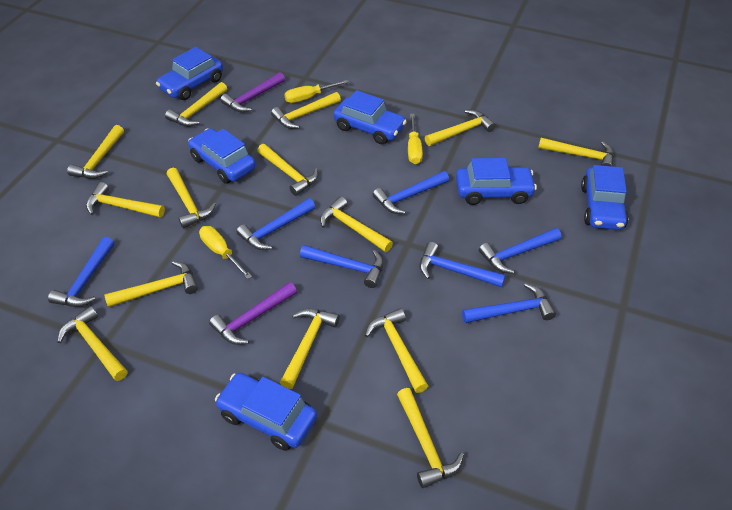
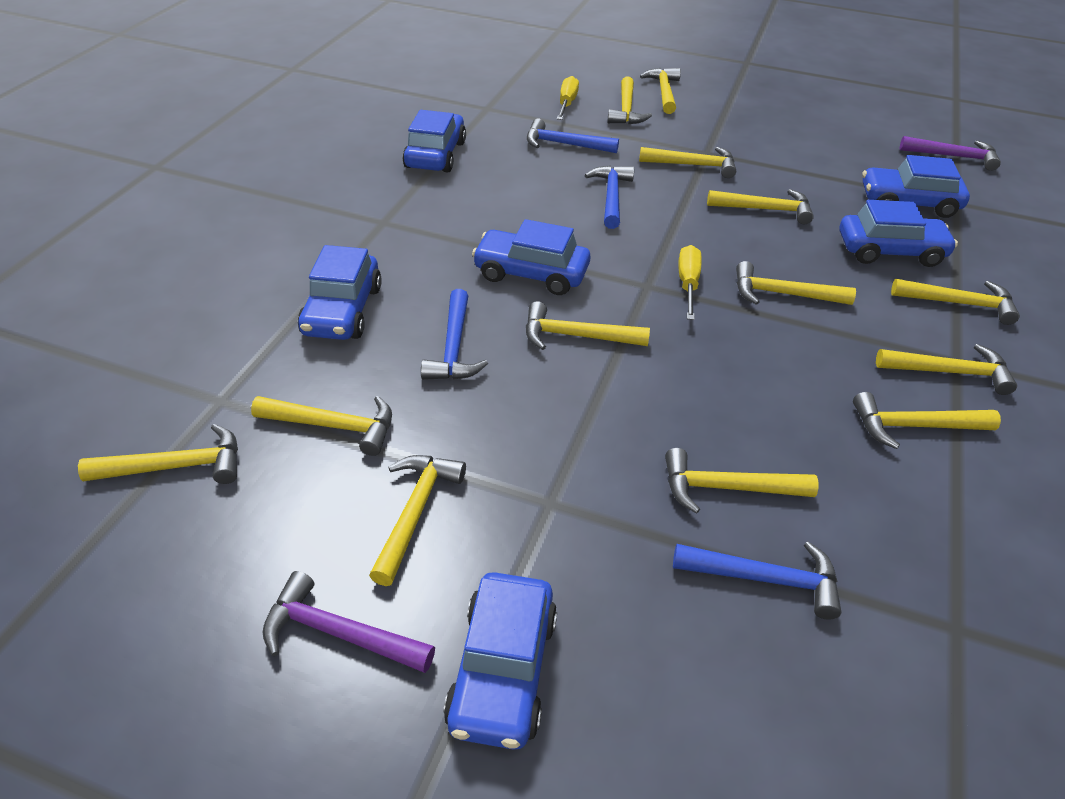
blue hammer: 7 -> 4
yellow hammer: 14 -> 13
yellow screwdriver: 3 -> 2

